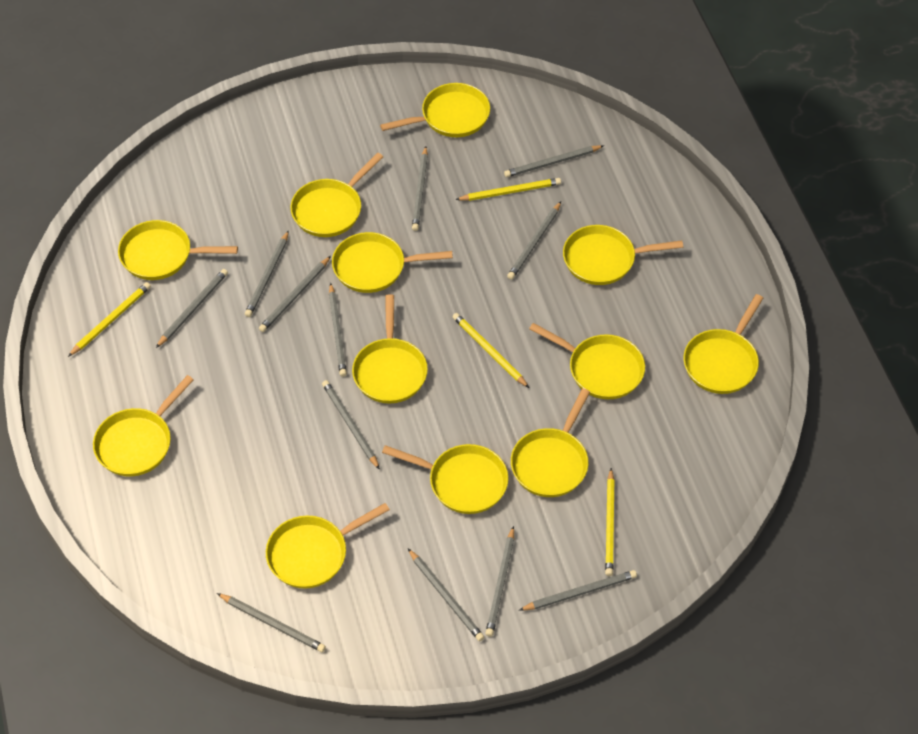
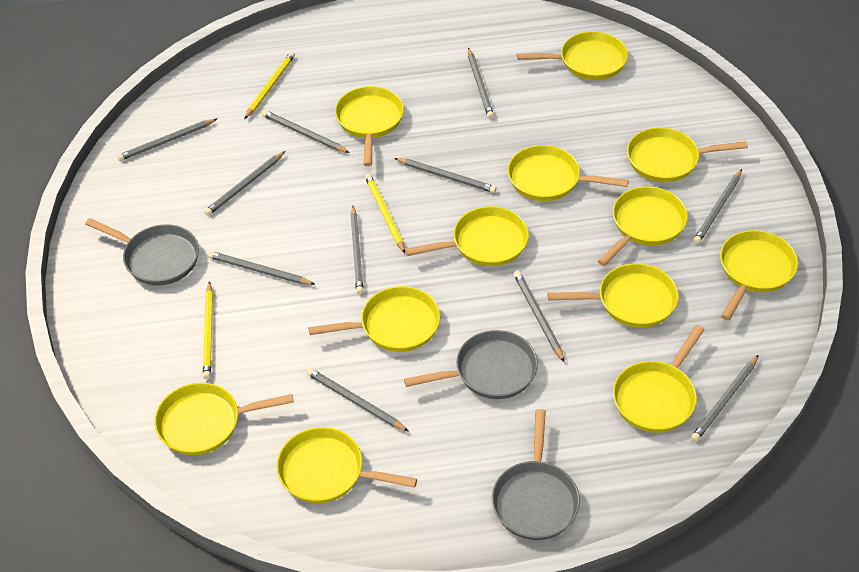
grey pan: 0 -> 3
grey pencil: 12 -> 11
yellow pencil: 4 -> 3

